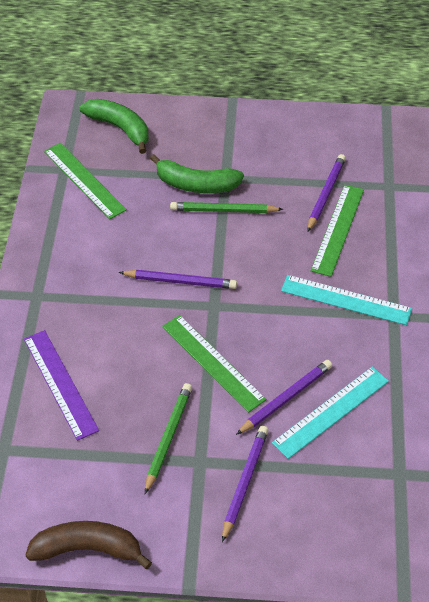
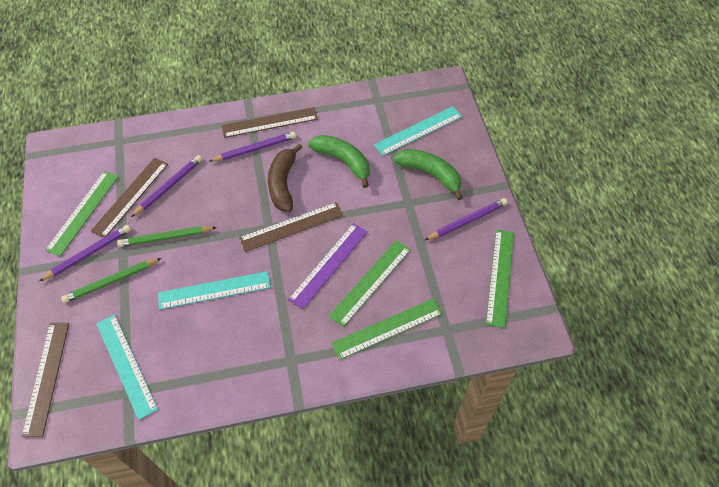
brown ruler: 0 -> 4
green ruler: 3 -> 4
turquoise ruler: 2 -> 3

